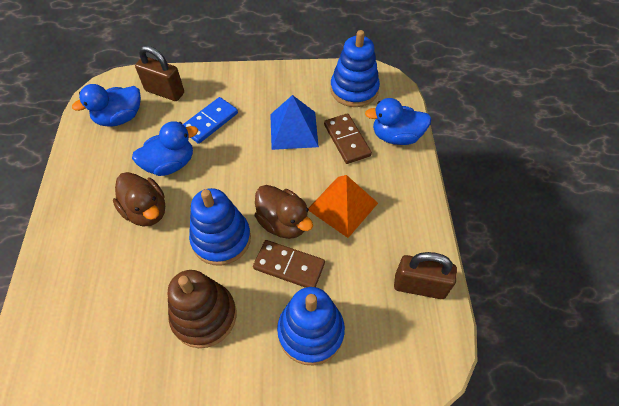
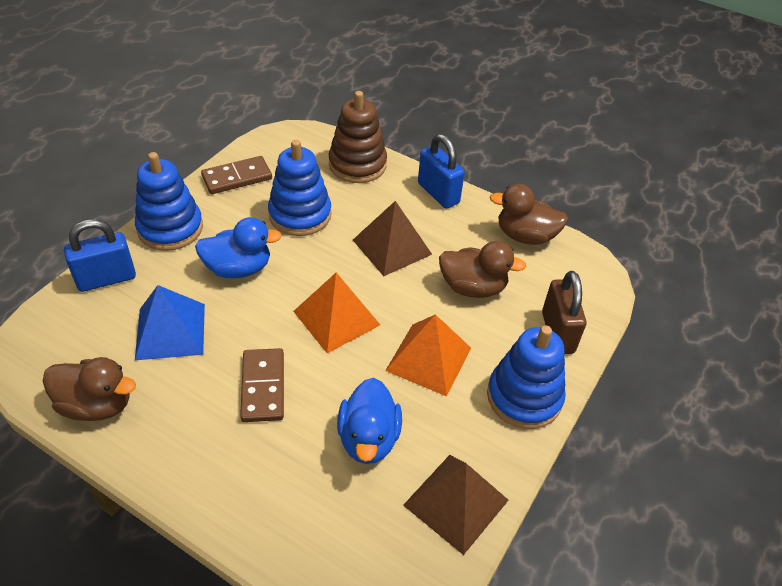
blue domino: 1 -> 0
blue duck: 3 -> 2
blue padlock: 0 -> 2
brown duck: 2 -> 3
brown padlock: 2 -> 1
brown pyramid: 0 -> 2
orange pyramid: 1 -> 2

